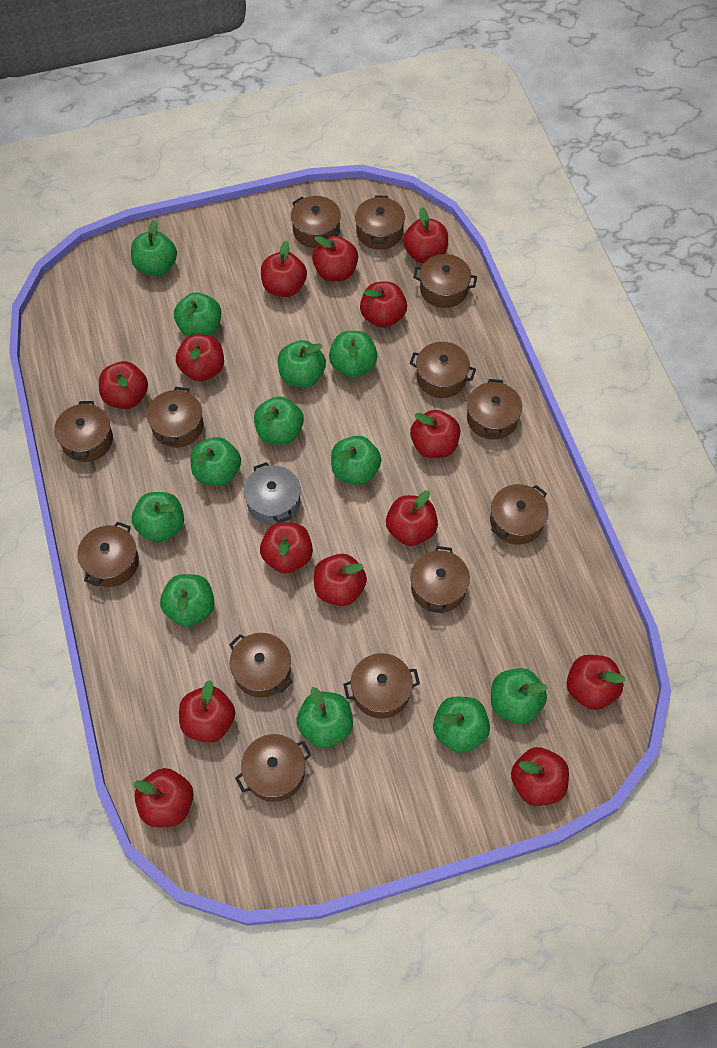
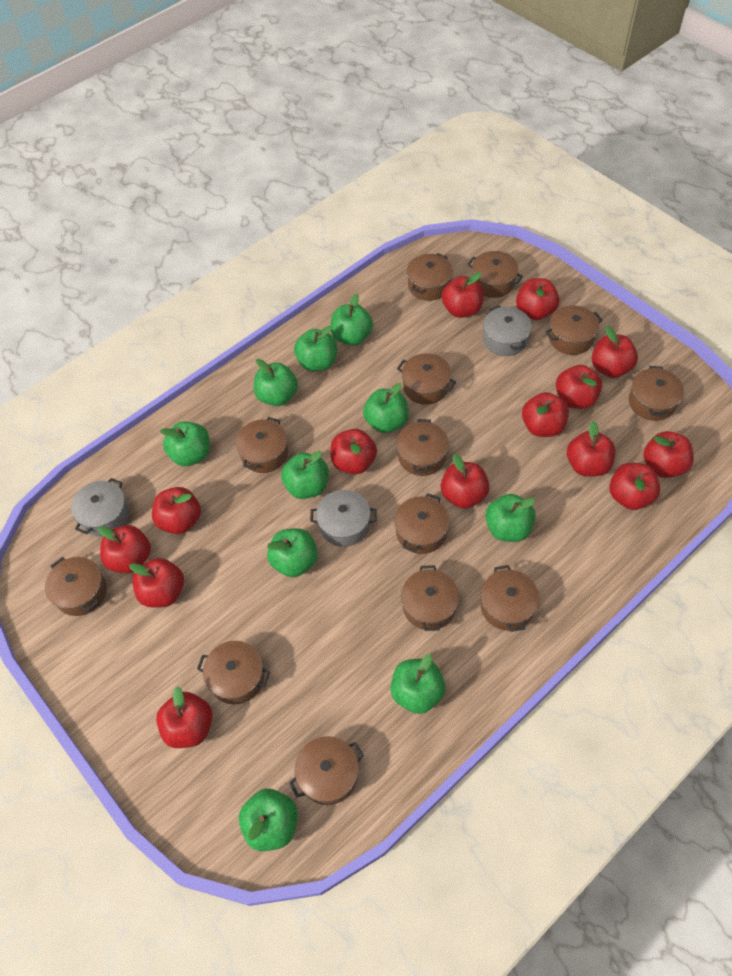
green apple: 12 -> 10
grey pot: 1 -> 3

